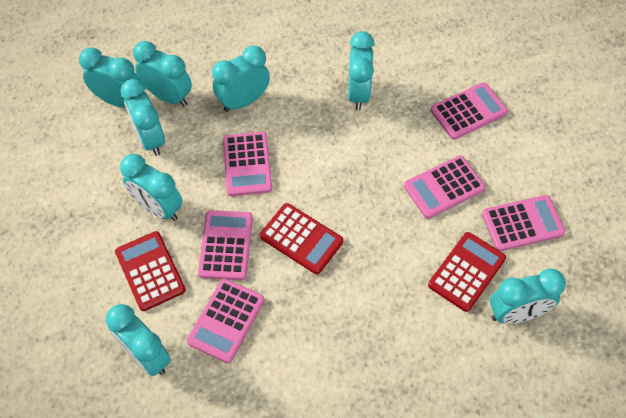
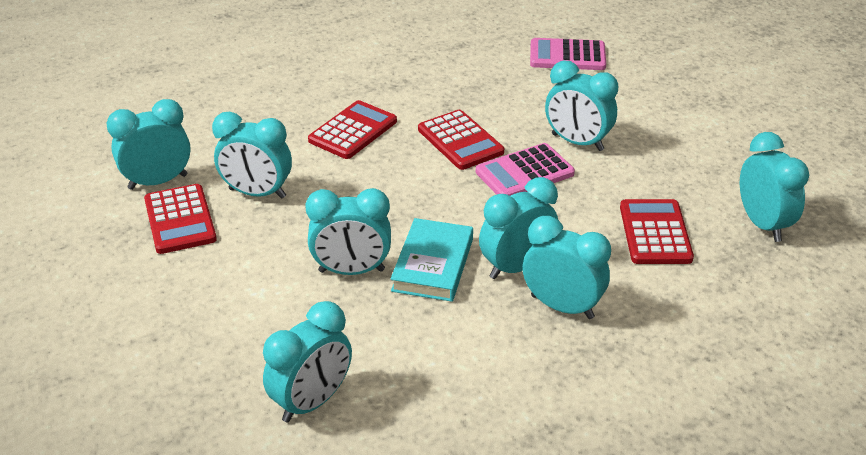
pink calculator: 6 -> 2
red calculator: 3 -> 4
turquoise book: 0 -> 1

